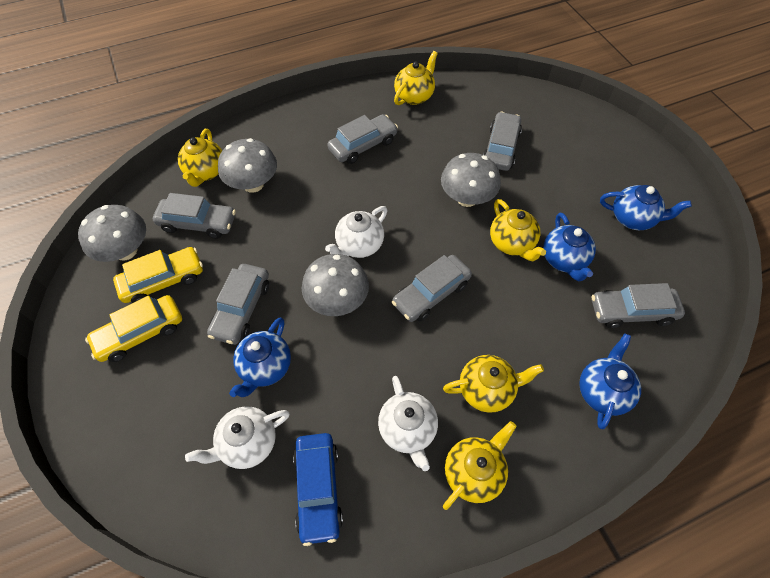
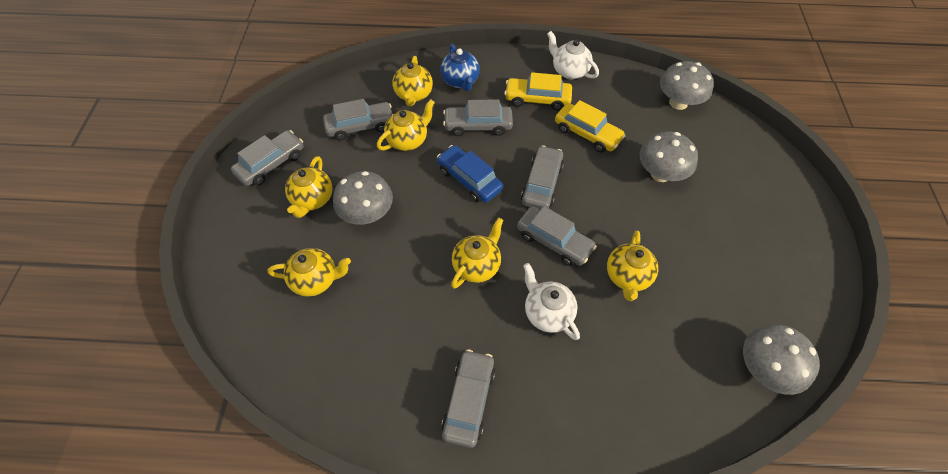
blue teapot: 4 -> 1
white teapot: 3 -> 2
yellow teapot: 5 -> 6

